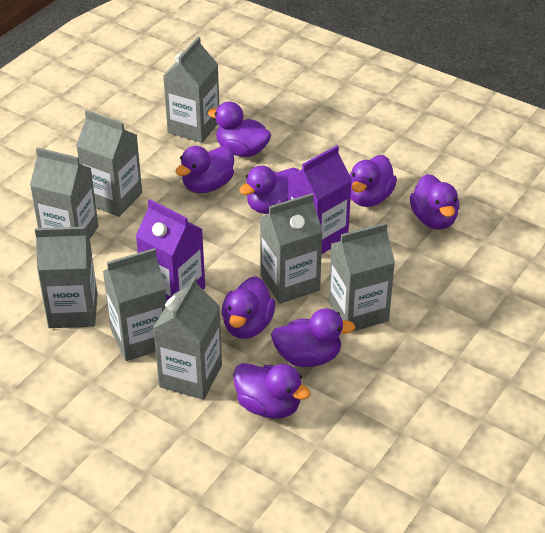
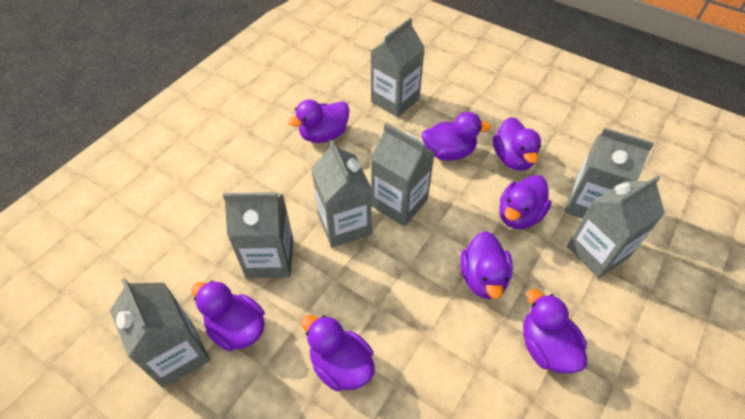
grey carton: 8 -> 7
purple carton: 2 -> 0

